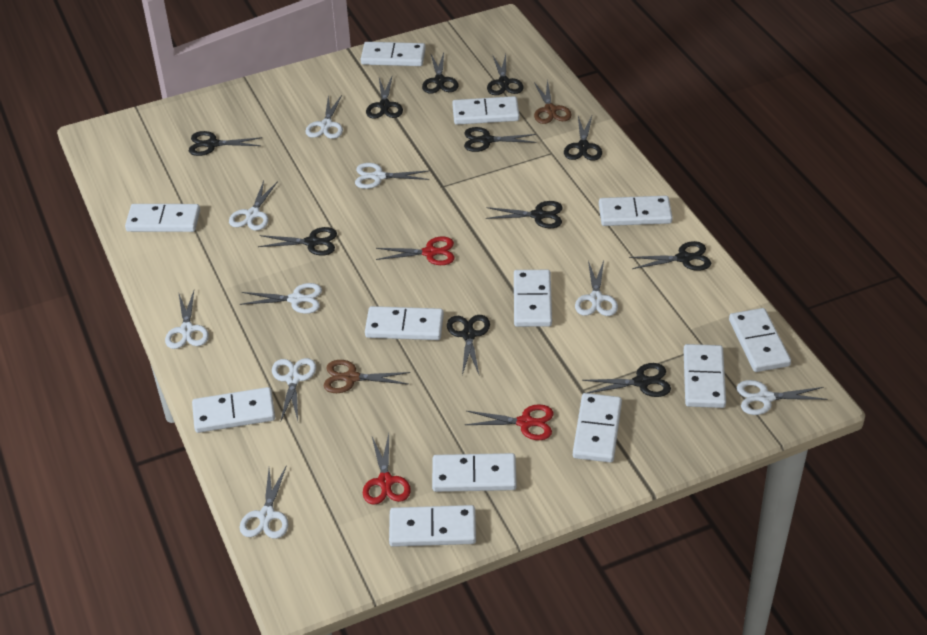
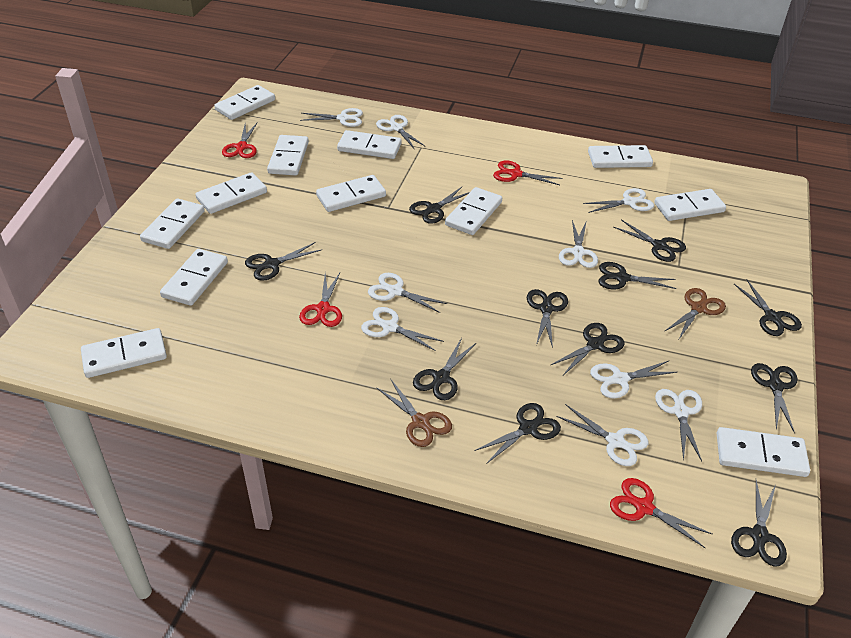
red scissors: 3 -> 4

